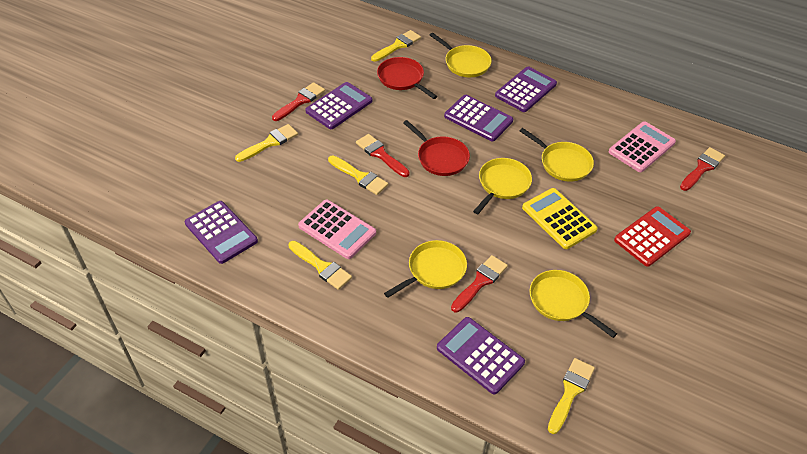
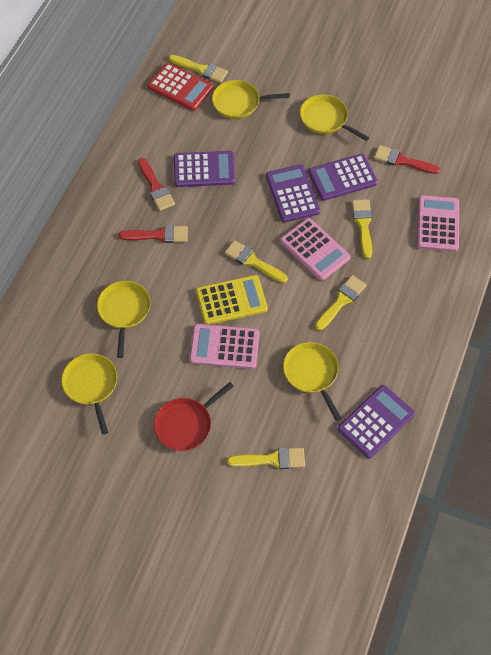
pink calculator: 2 -> 3
purple calculator: 5 -> 4
red brush: 4 -> 3
red pan: 2 -> 1

